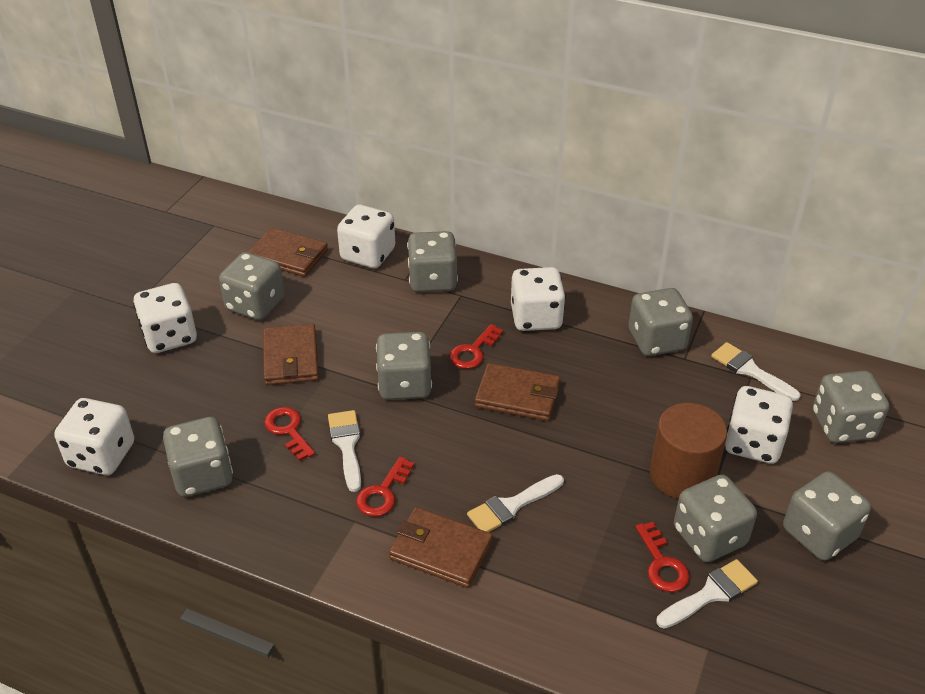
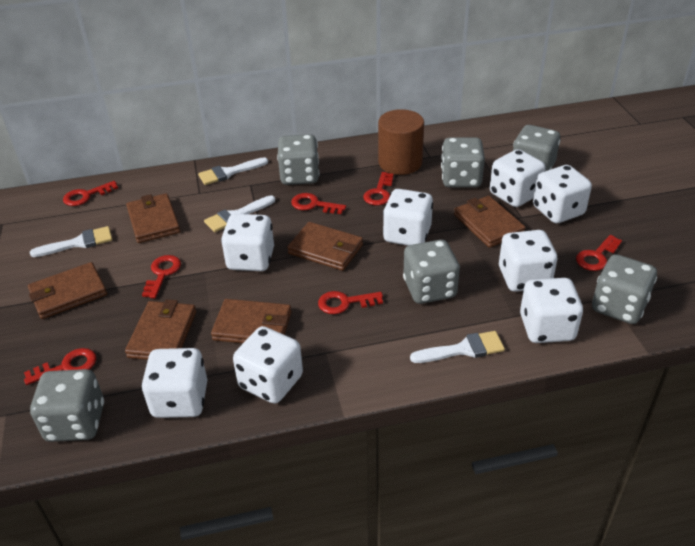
brown wallet: 4 -> 6
grey dice: 8 -> 6
red key: 4 -> 7
white dice: 5 -> 8

